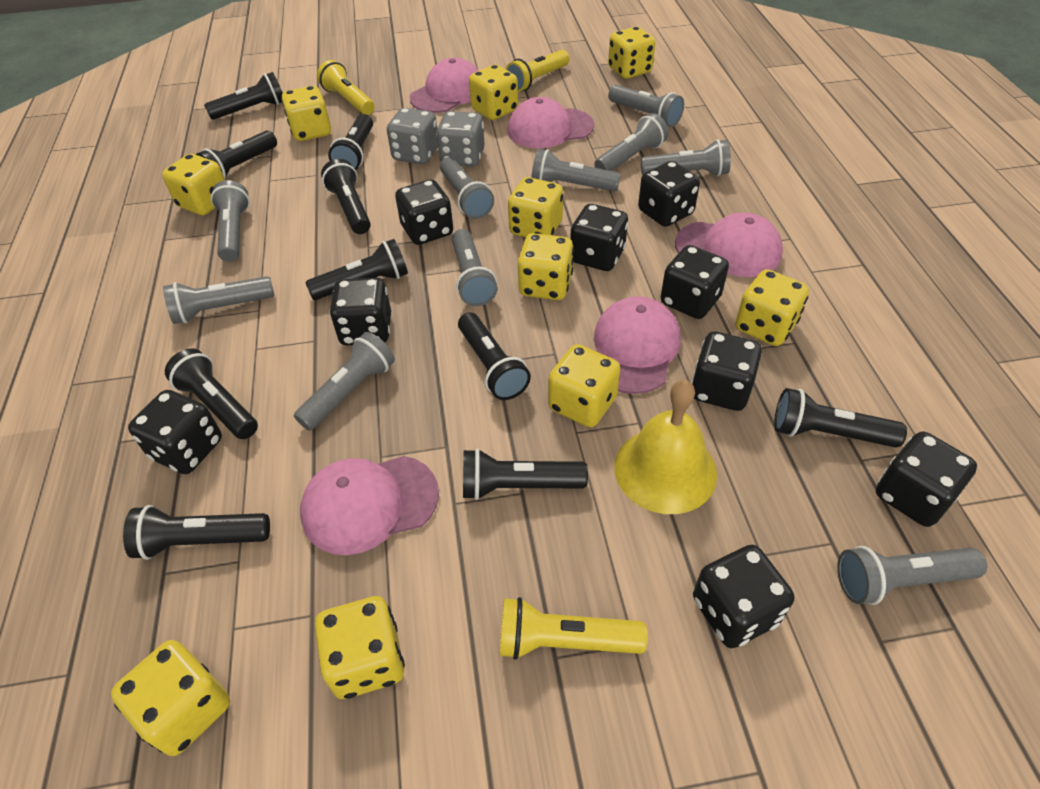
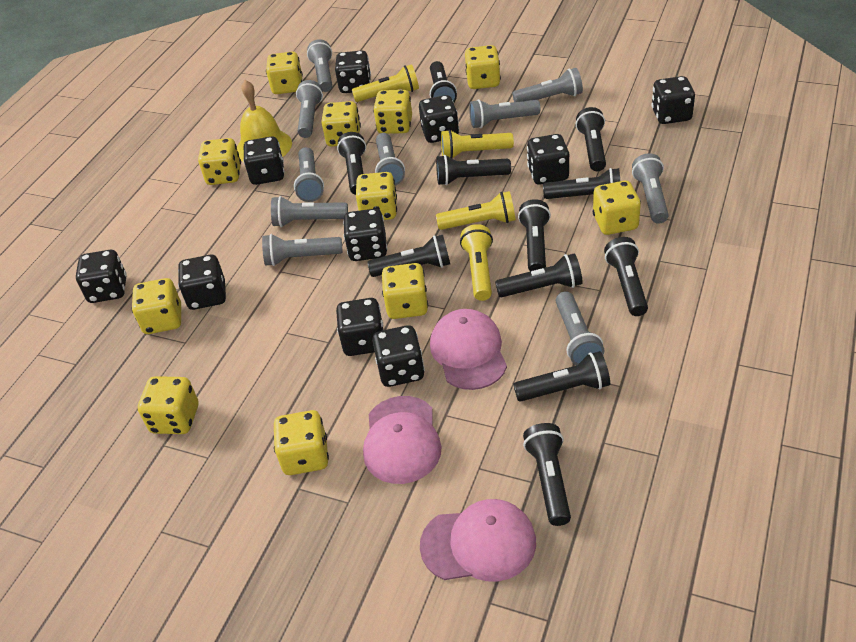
black dice: 9 -> 10
black flashlight: 10 -> 11
grey dice: 2 -> 0
pink cap: 5 -> 3
yellow dice: 10 -> 11
yellow flashlight: 3 -> 4

